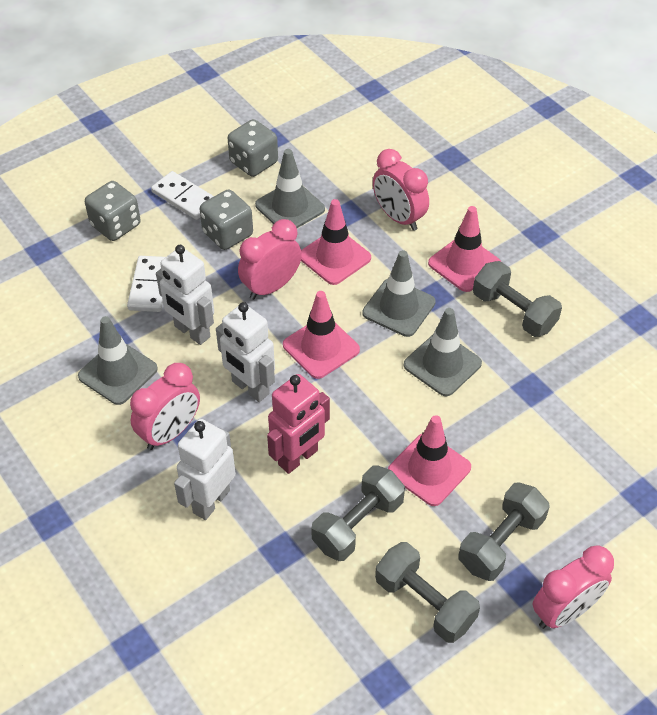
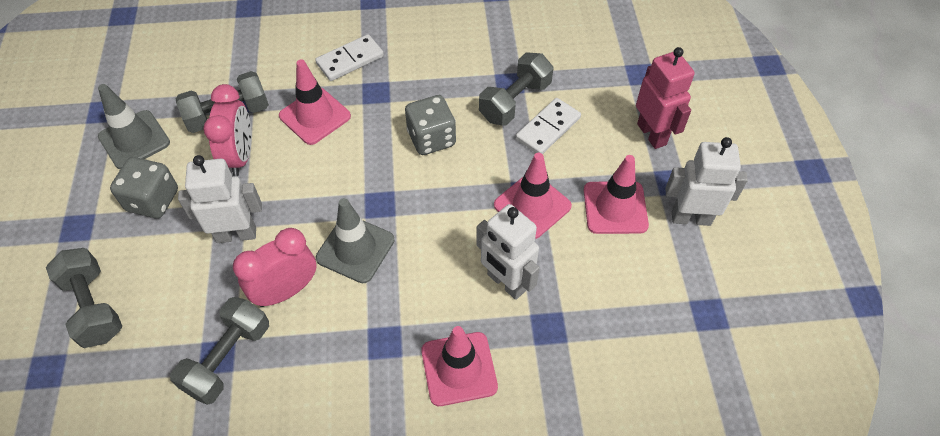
grey dice: 3 -> 2
grey traffic cone: 4 -> 2
pink clock: 4 -> 2

